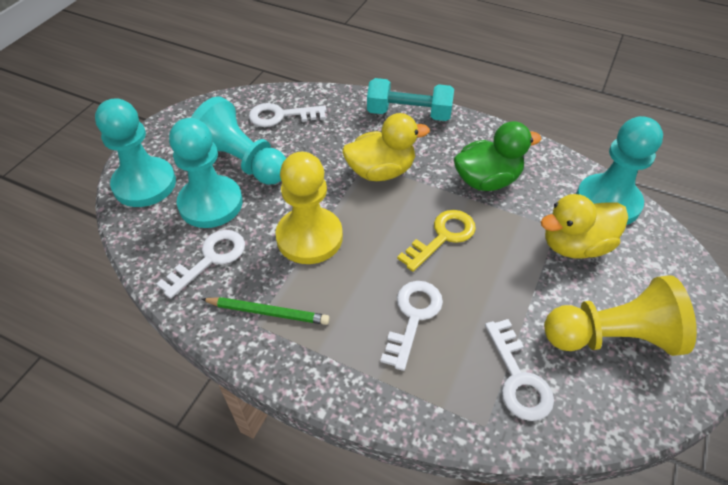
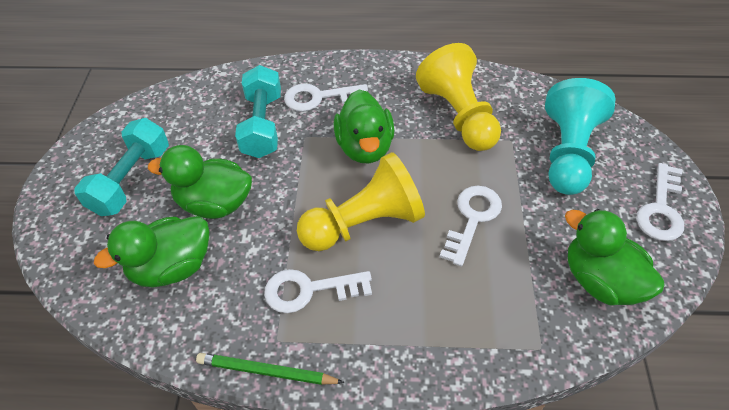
green duck: 1 -> 4
turquoise dumbbell: 1 -> 2
turquoise pawn: 4 -> 1
yellow duck: 2 -> 0
yellow key: 1 -> 0

